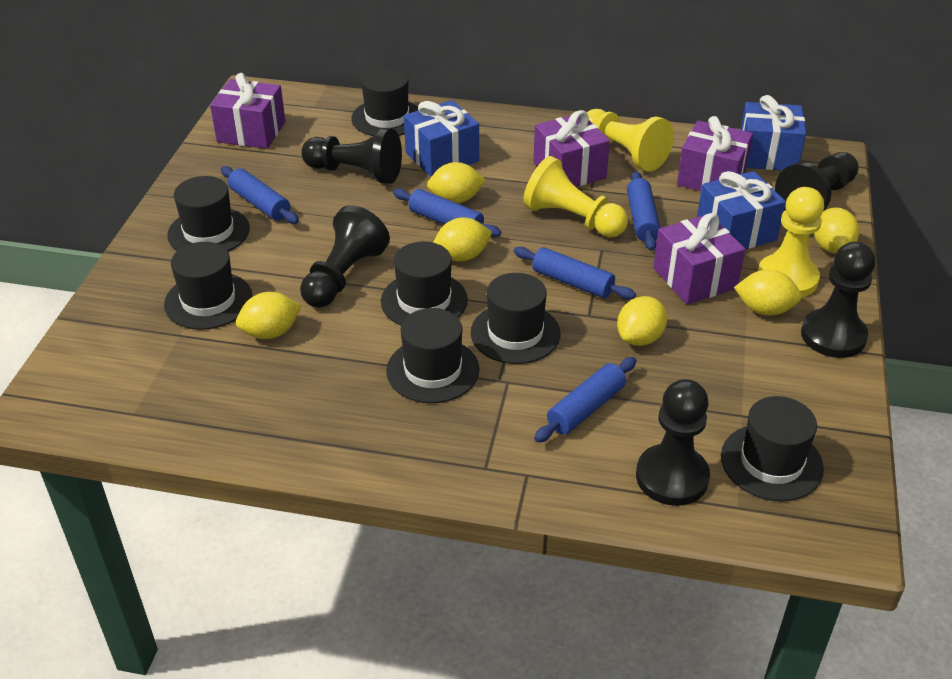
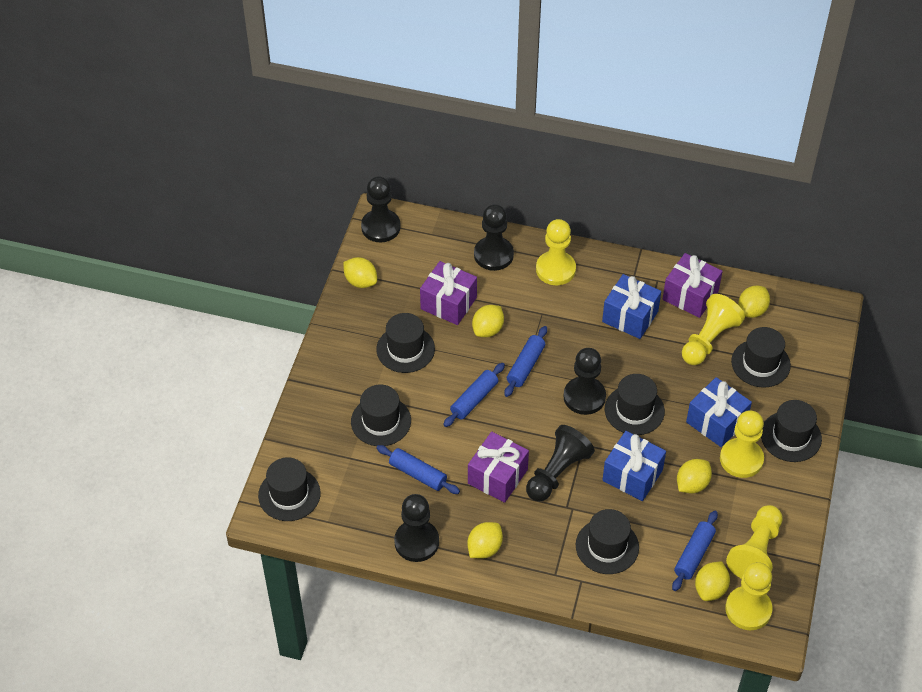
blue rolling pin: 5 -> 4
purple gift: 4 -> 3
yellow pawn: 3 -> 5

